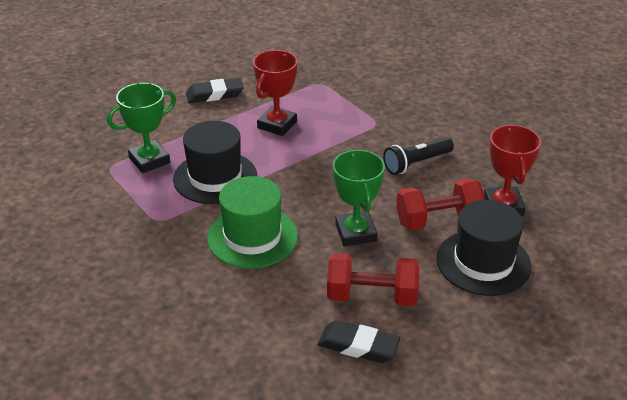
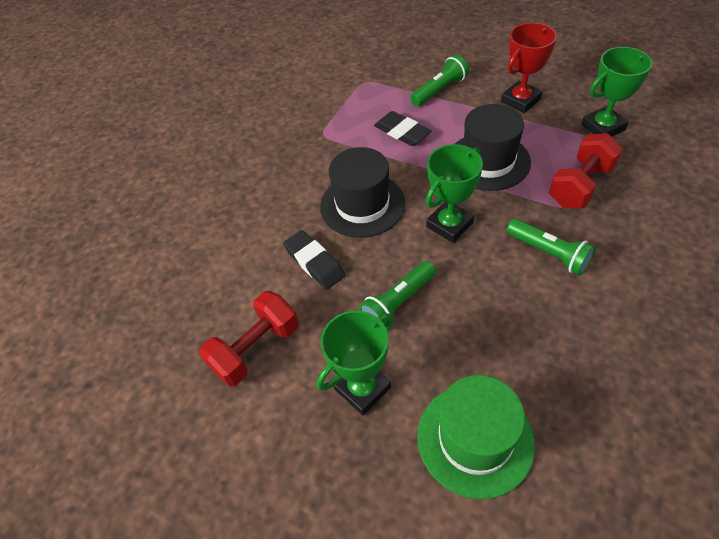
black flashlight: 1 -> 0
green flashlight: 0 -> 3
green trophy: 2 -> 3
red trophy: 2 -> 1

